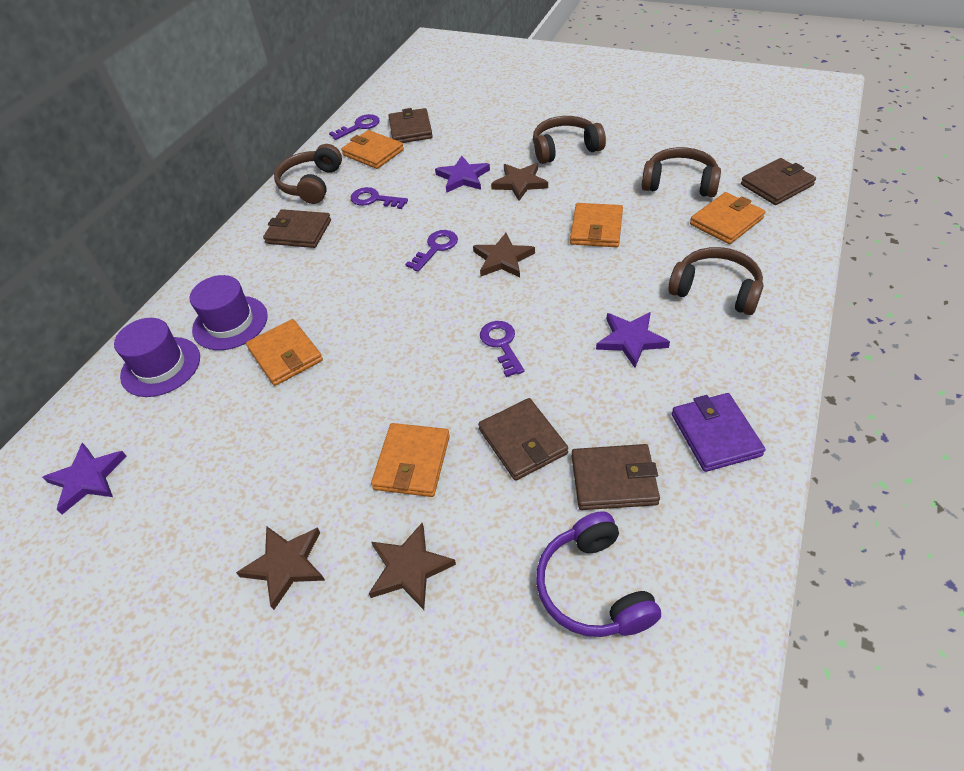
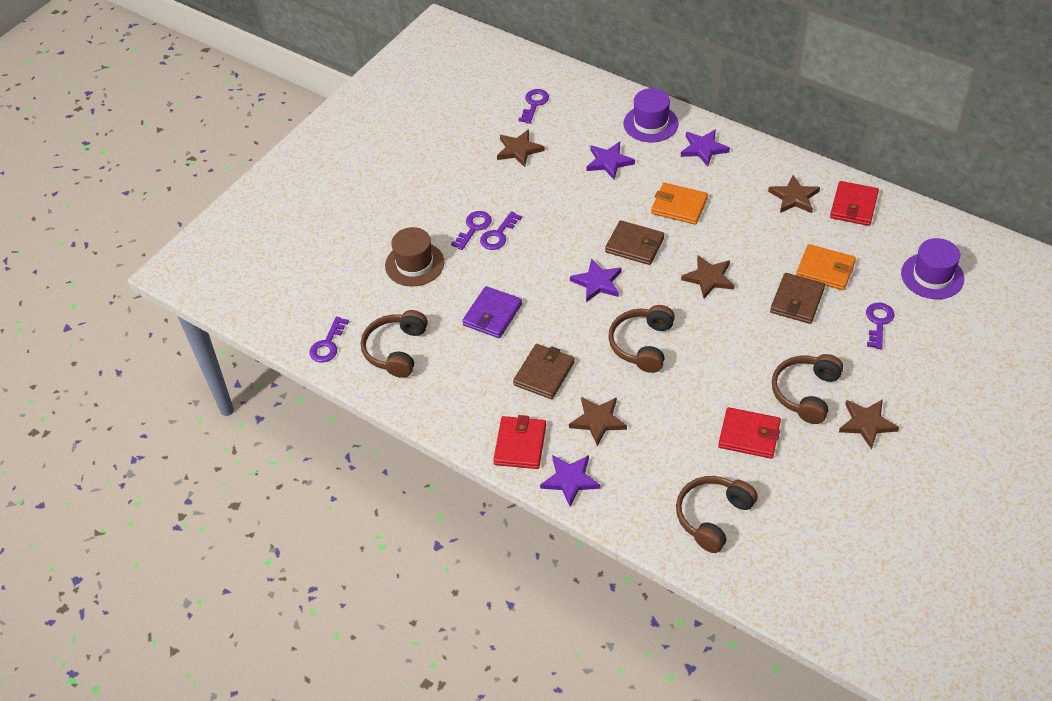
brown hat: 0 -> 1
brown star: 4 -> 5
brown wallet: 5 -> 3
orange wallet: 5 -> 2
purple headphones: 1 -> 0
purple key: 4 -> 5
purple star: 3 -> 4
red wallet: 0 -> 3

